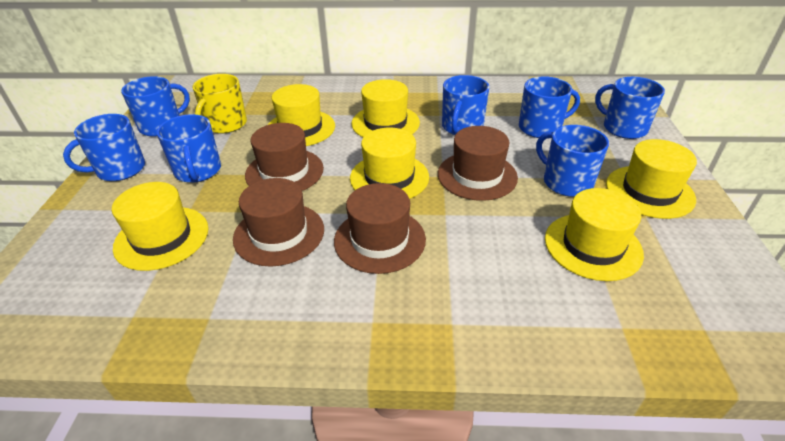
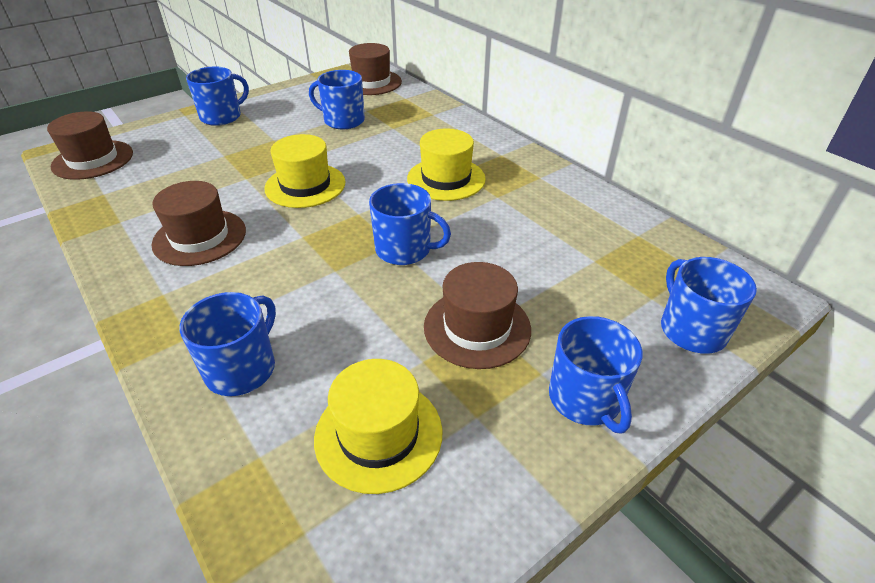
blue mug: 7 -> 6
yellow hat: 6 -> 3
yellow mug: 1 -> 0

